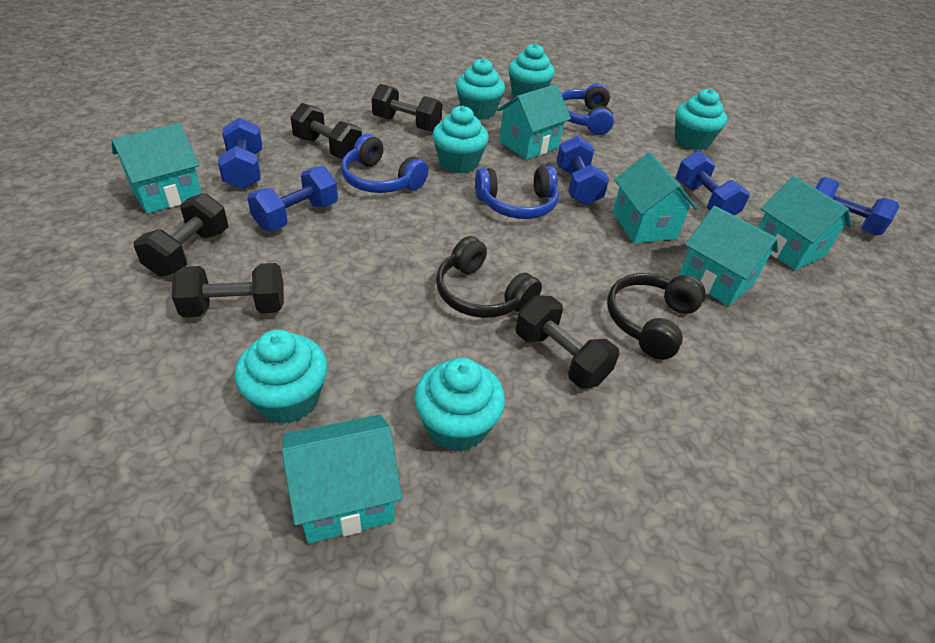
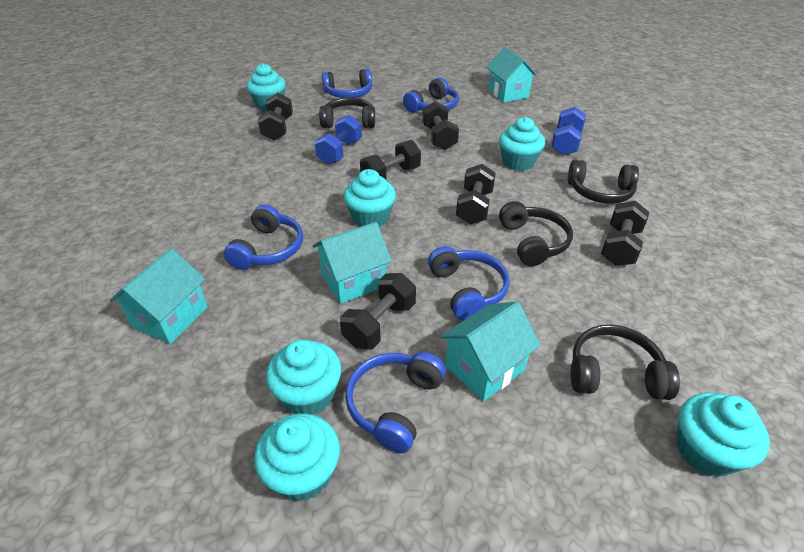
black dumbbell: 5 -> 6
black headphones: 2 -> 4
blue dumbbell: 5 -> 2
blue headphones: 3 -> 5
turquoise house: 6 -> 4

